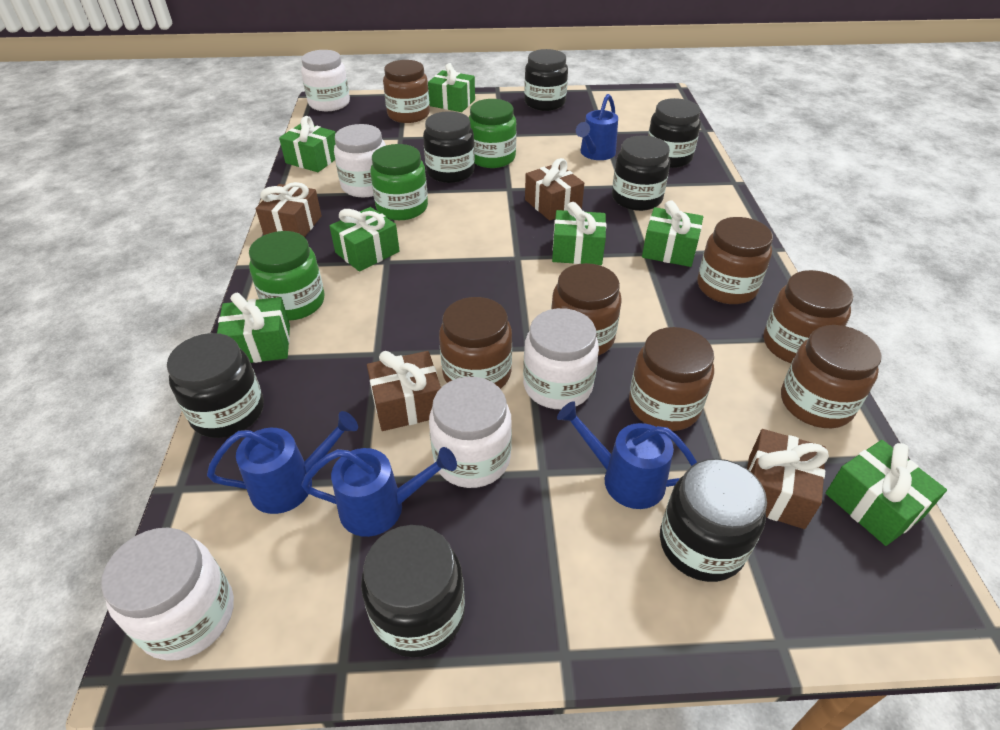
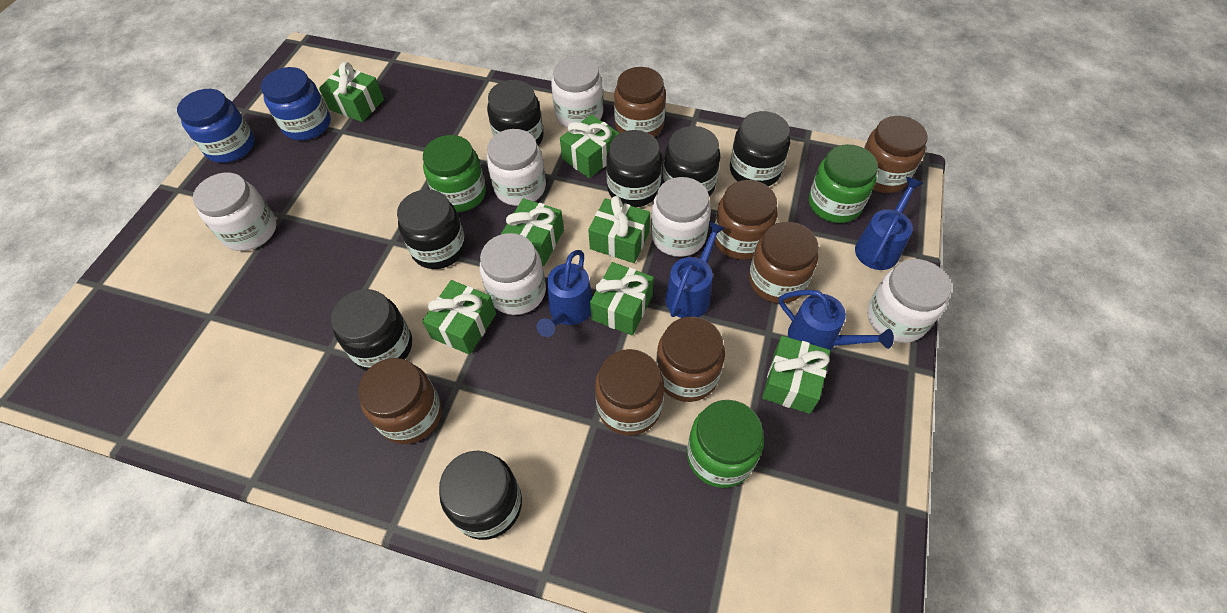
blue jar: 0 -> 2
brown gift: 4 -> 0
white jar: 5 -> 6

